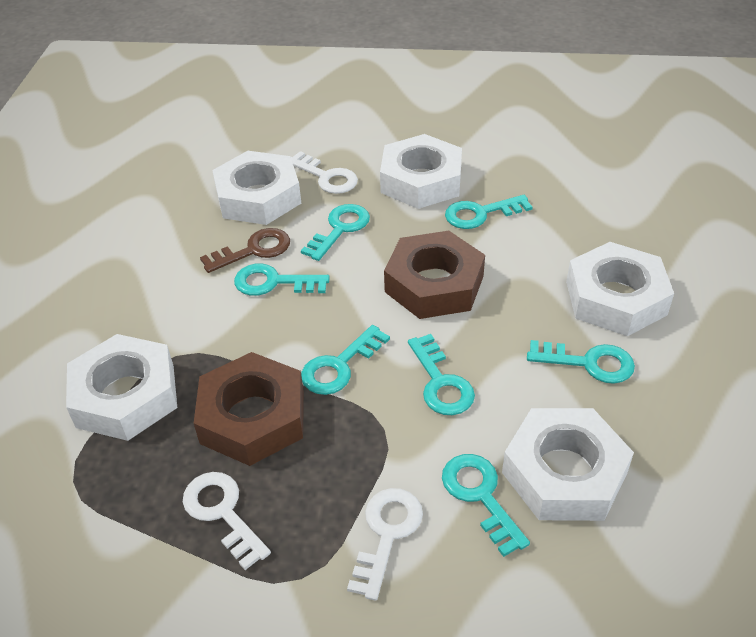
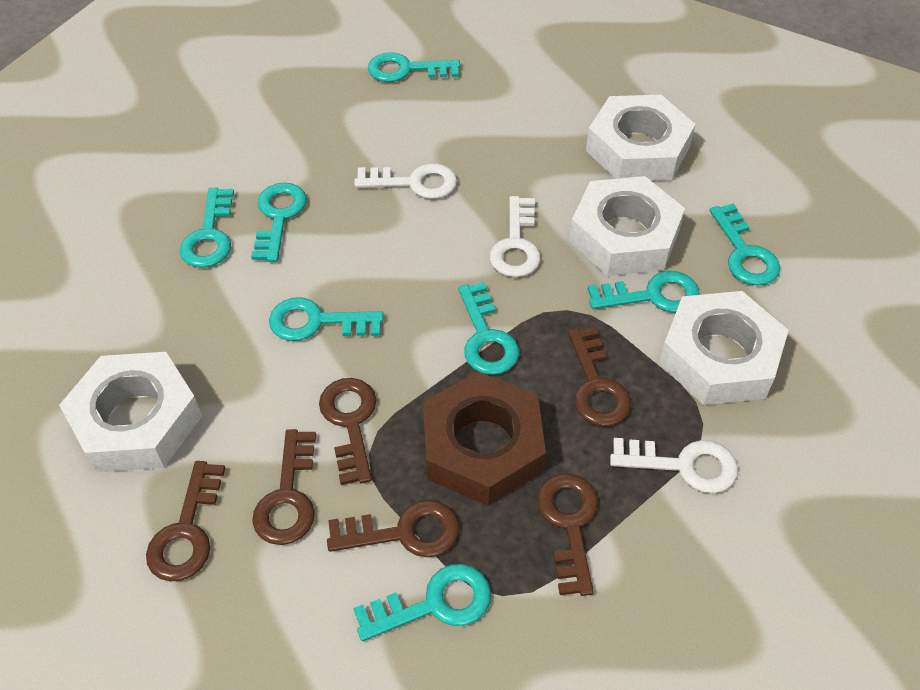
brown key: 1 -> 6
brown nut: 2 -> 1
turquoise key: 7 -> 8
white nut: 5 -> 4

